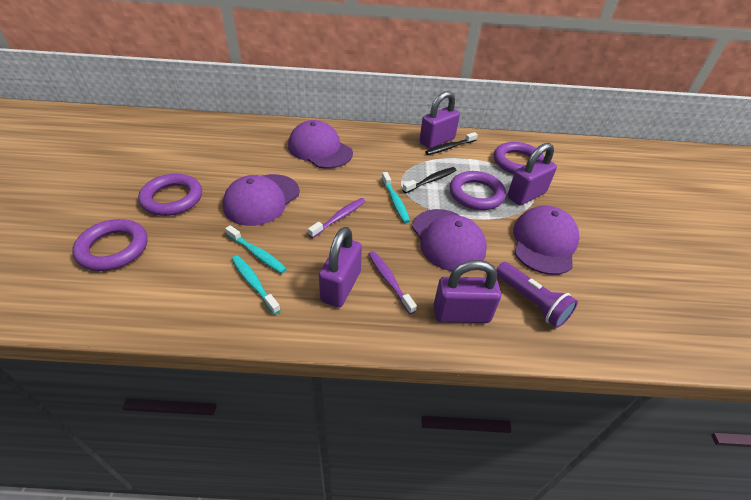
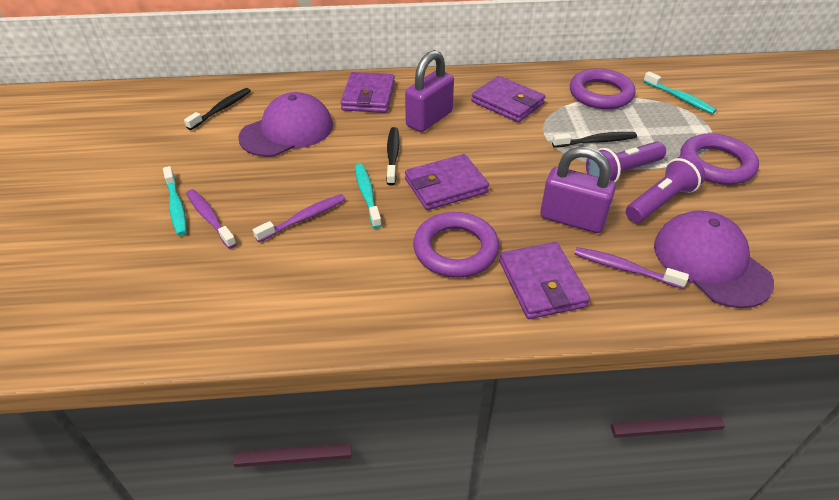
black toothbrush: 2 -> 3
purple cap: 4 -> 2
purple flashlight: 1 -> 2
purple padlock: 4 -> 2
purple ring: 4 -> 3
purple toothbrush: 2 -> 3
purple wallet: 0 -> 4

